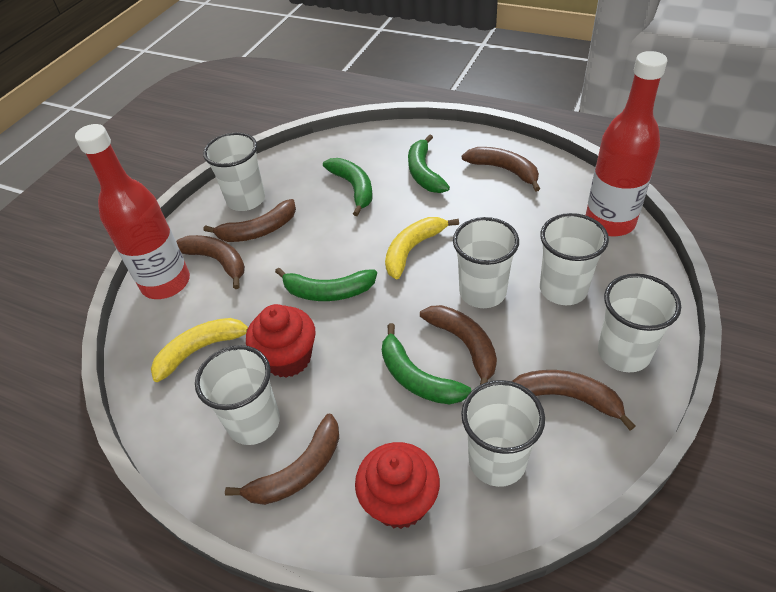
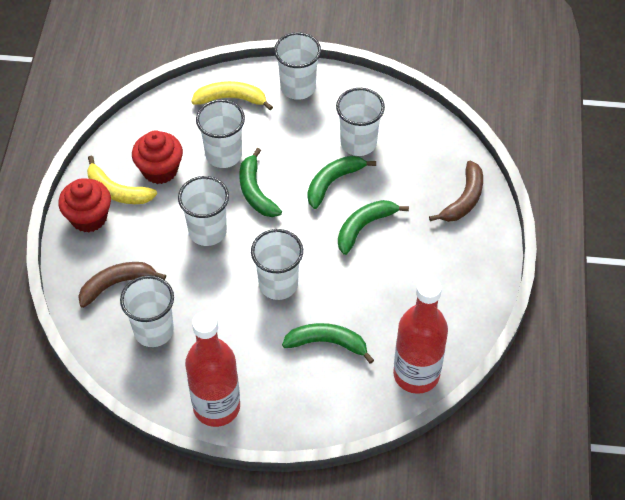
brown banana: 6 -> 2

